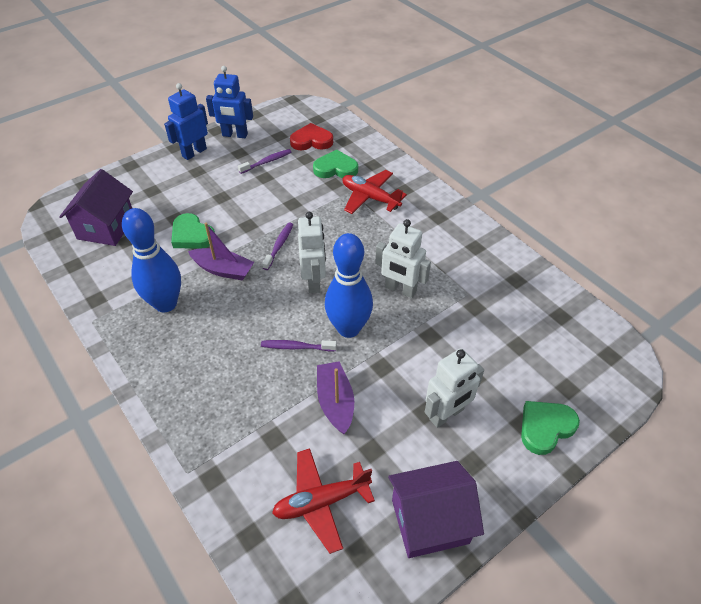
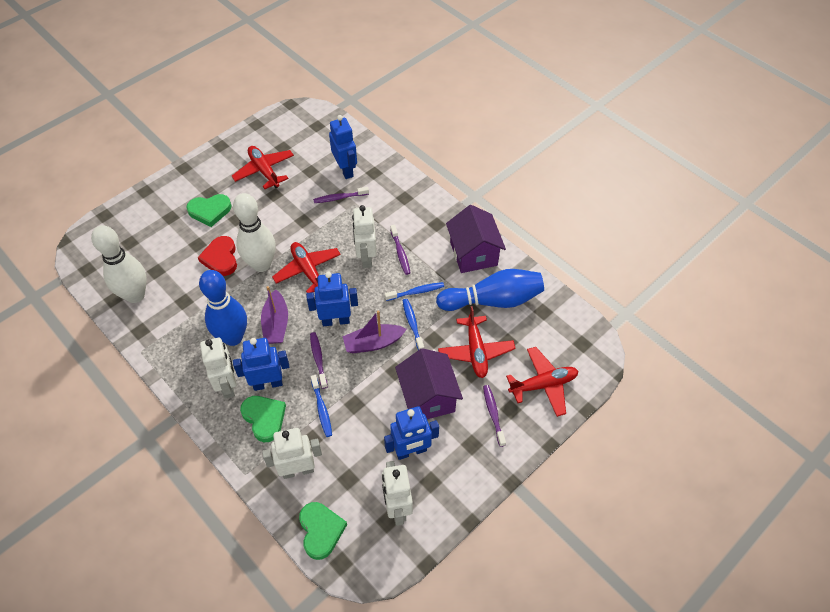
blue robot: 2 -> 4
blue toothbrush: 0 -> 3
purple toothbrush: 3 -> 4
red plane: 2 -> 4
white bowling pin: 0 -> 2
white robot: 3 -> 4

